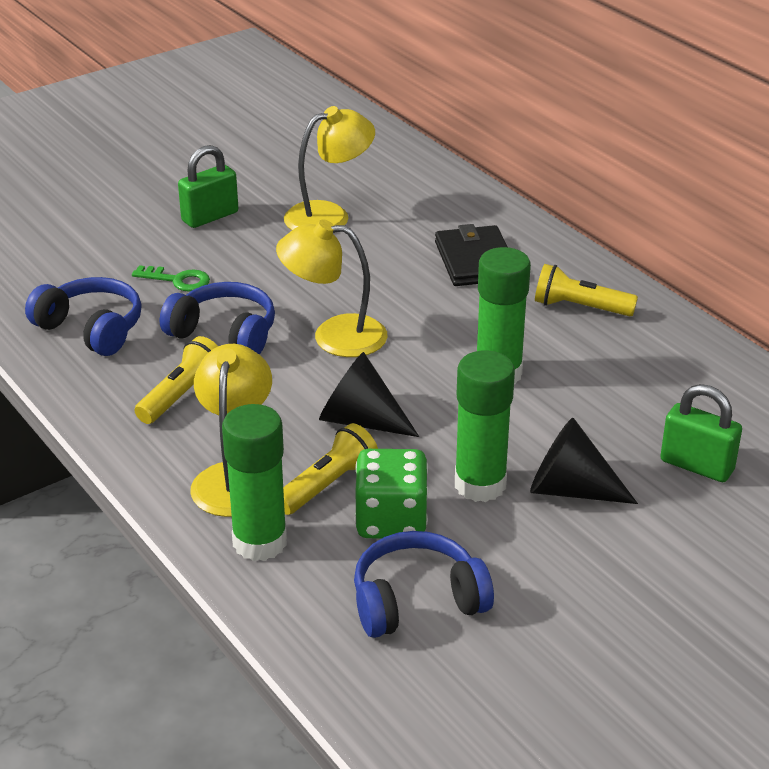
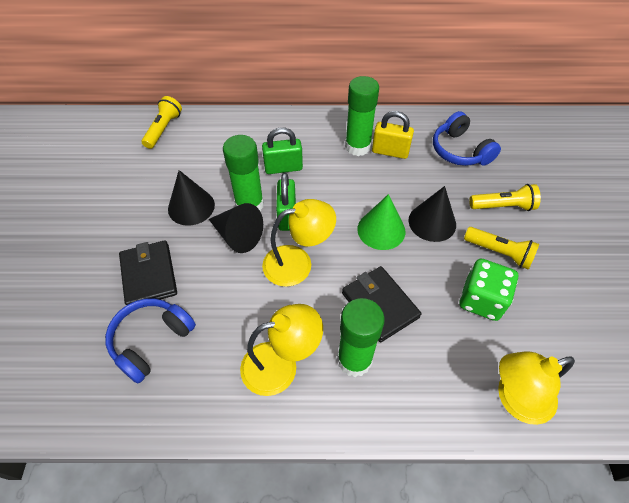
black cone: 2 -> 3
black wallet: 1 -> 2
blue headphones: 3 -> 2
green cone: 0 -> 1
green key: 1 -> 0
yellow padlock: 0 -> 1

